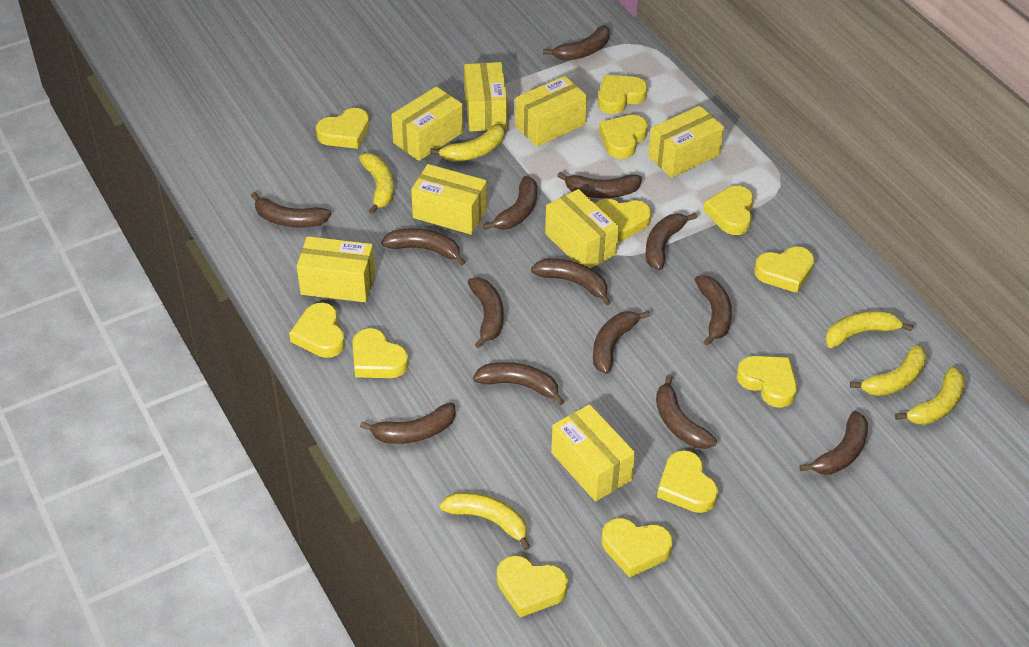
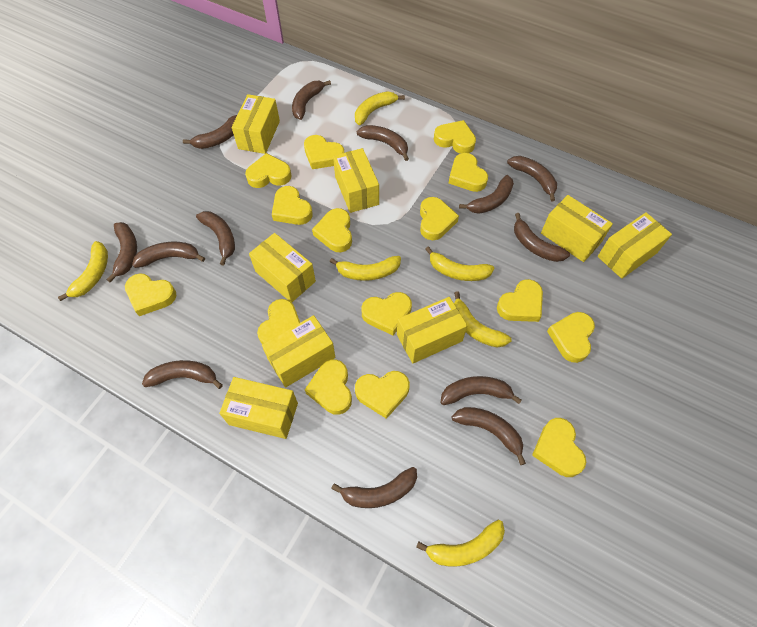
brown banana: 14 -> 13
yellow heart: 12 -> 15

